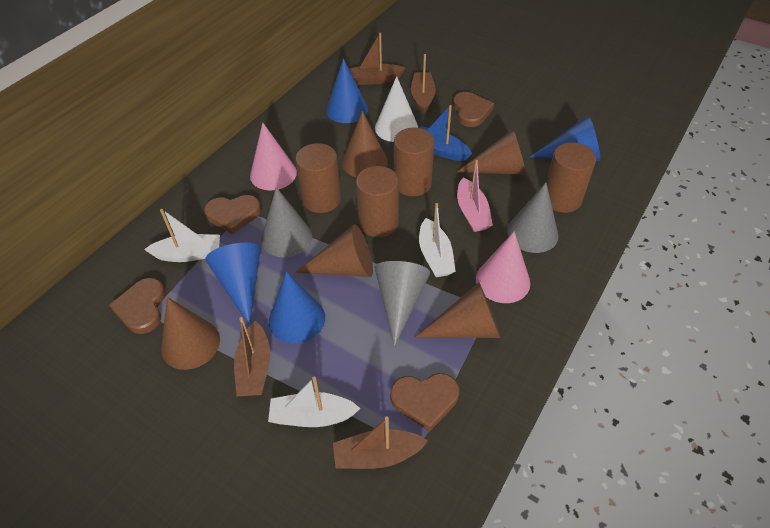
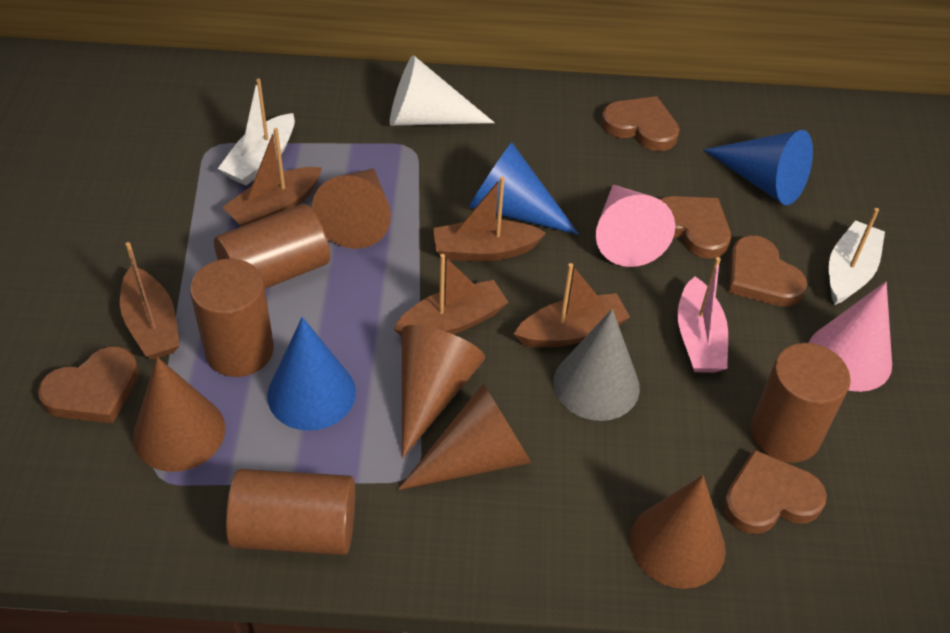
blue boat: 1 -> 0
blue cone: 4 -> 3
brown boat: 4 -> 5
brown heart: 4 -> 5
grey cone: 3 -> 1
white boat: 3 -> 2

